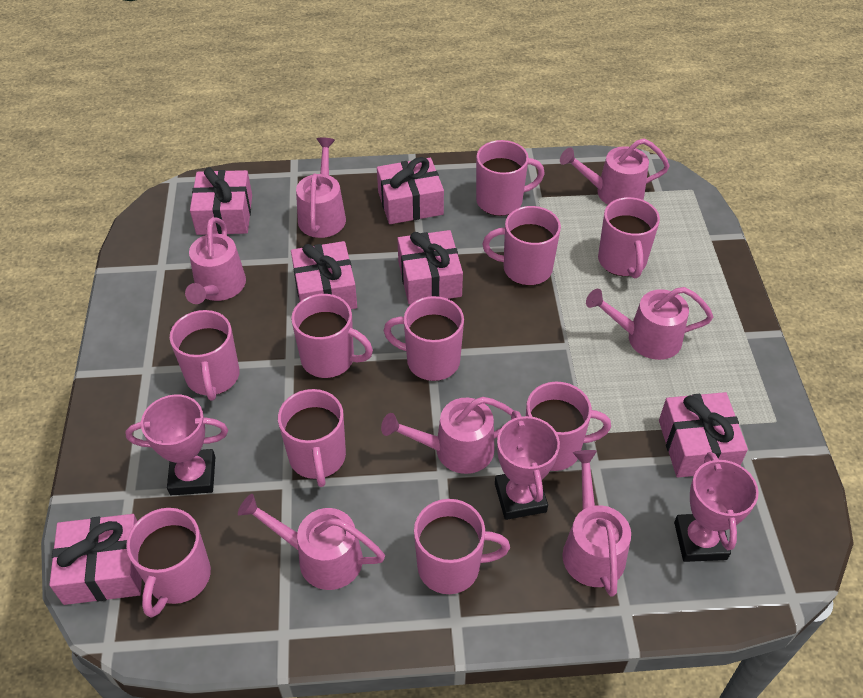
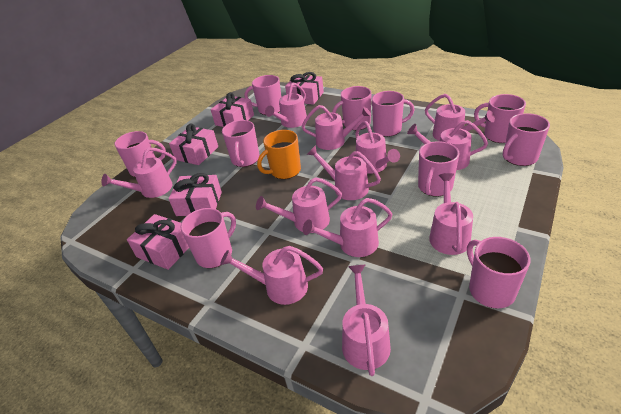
orange mug: 0 -> 1
pink gift: 6 -> 5
pink trophy: 3 -> 0
pink watering can: 7 -> 12

